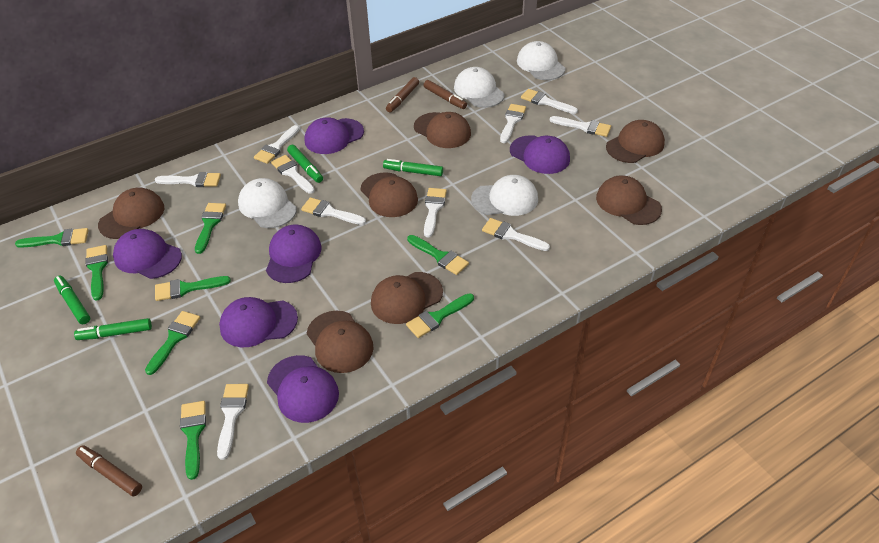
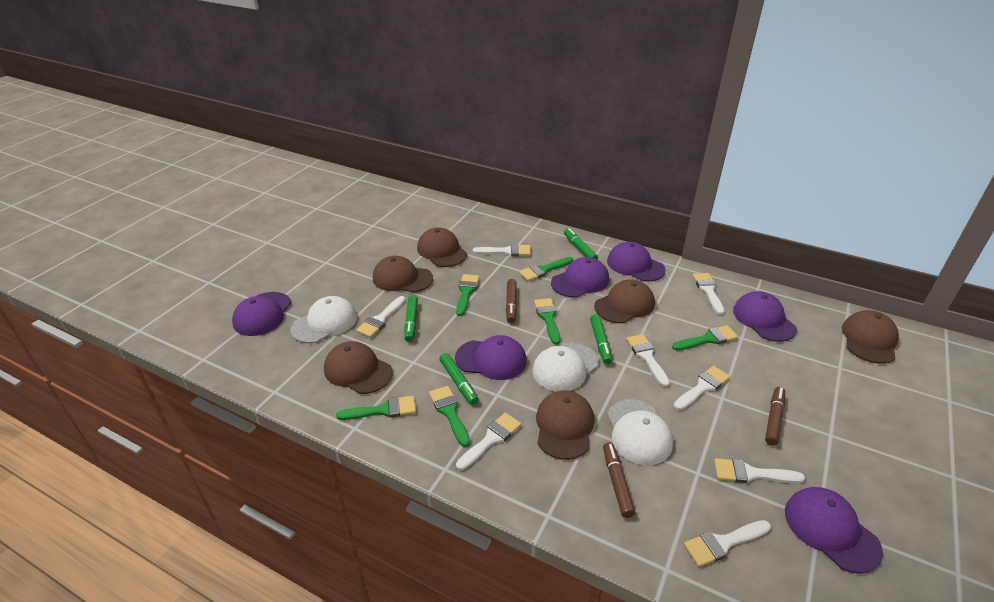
brown cap: 7 -> 6
green brush: 8 -> 6
white brush: 10 -> 8
white cap: 4 -> 3

